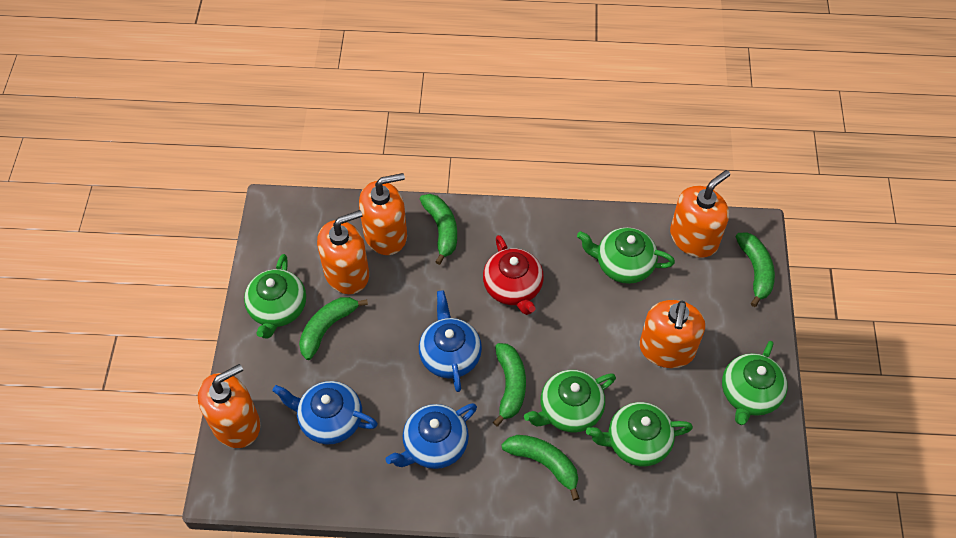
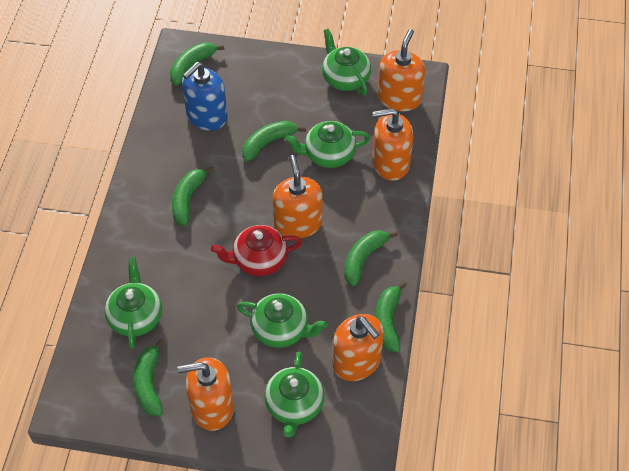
blue soap dispenser: 0 -> 1
blue teapot: 3 -> 0
green banana: 5 -> 6

